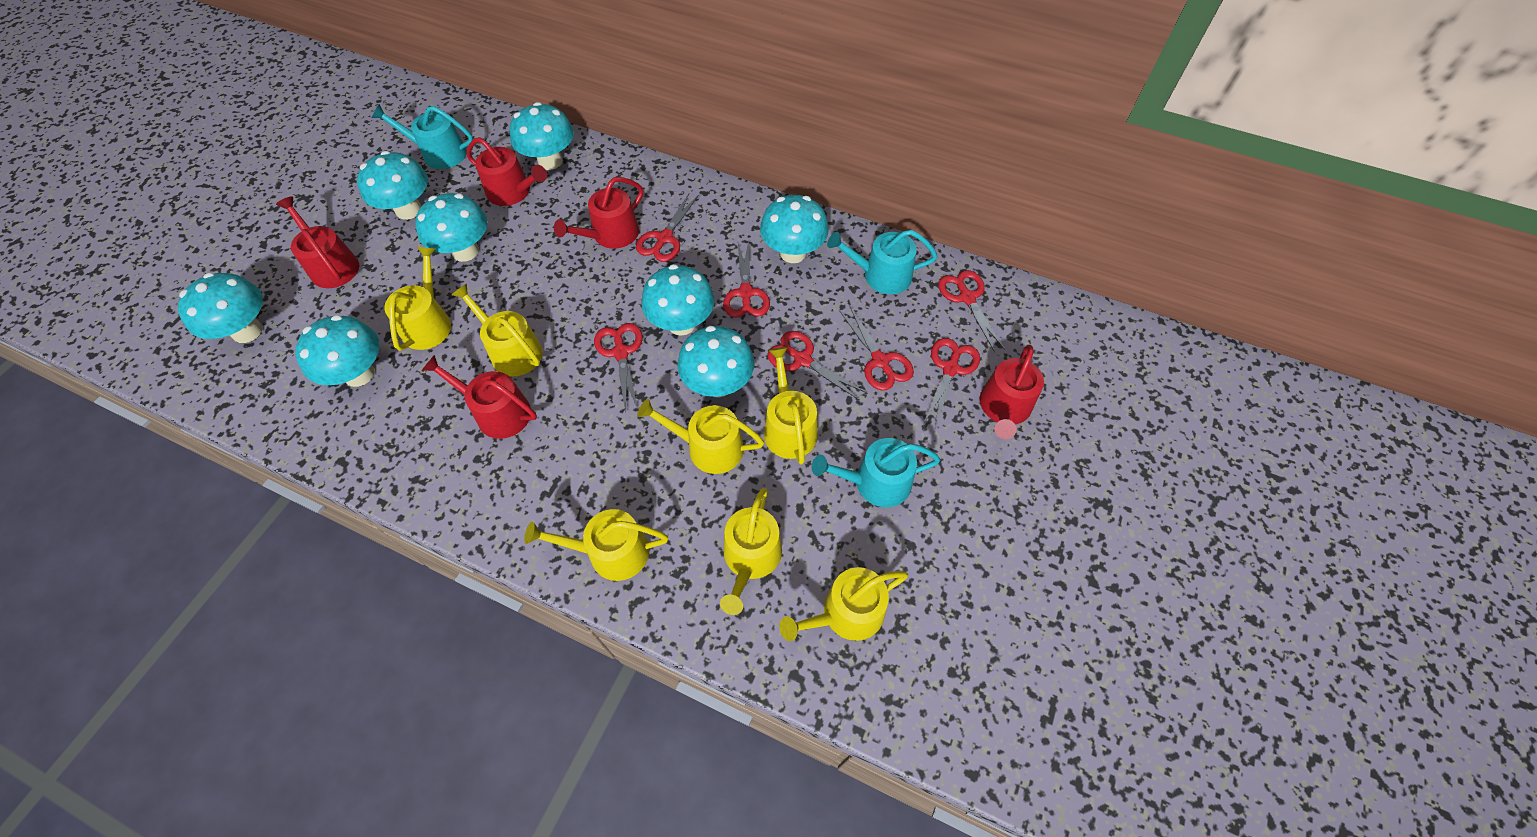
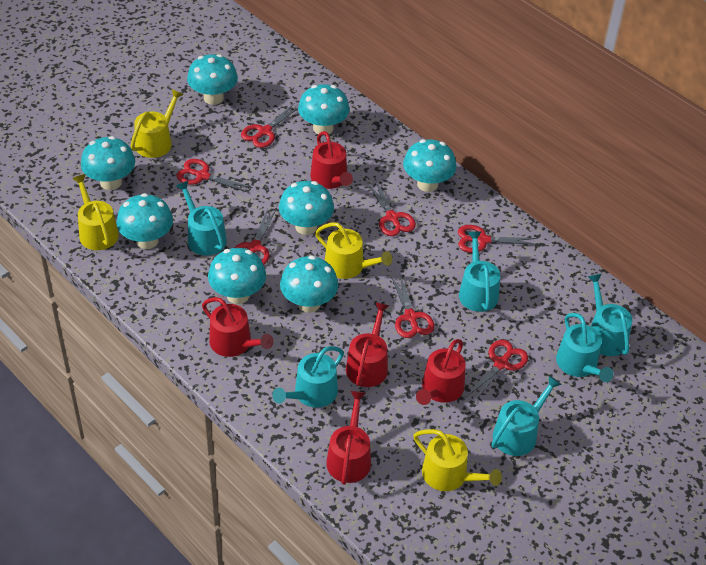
turquoise watering can: 3 -> 6
yellow watering can: 7 -> 4

